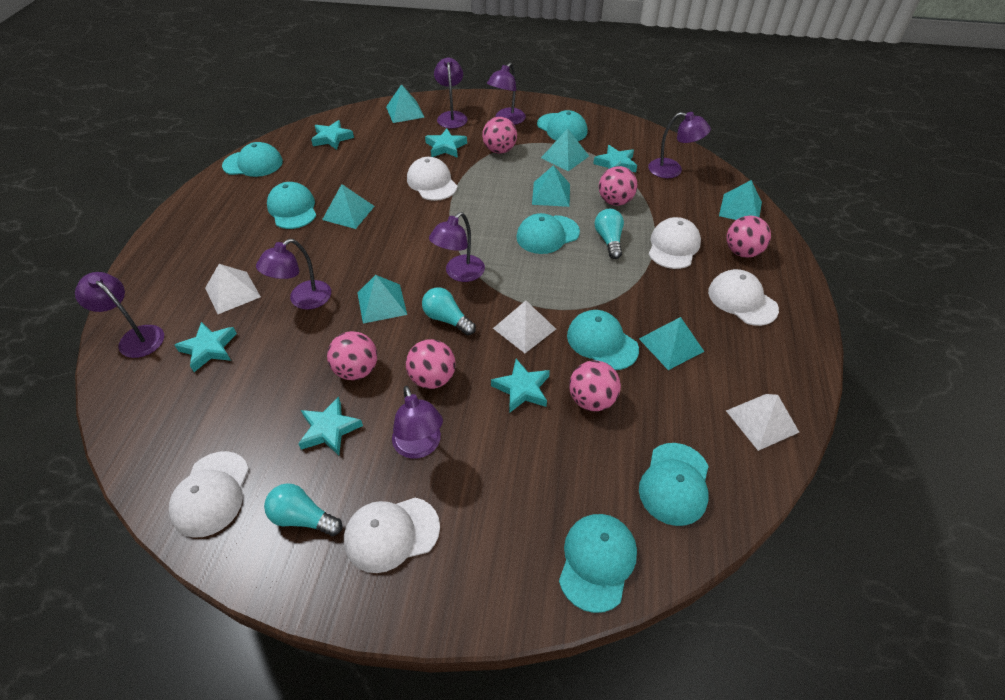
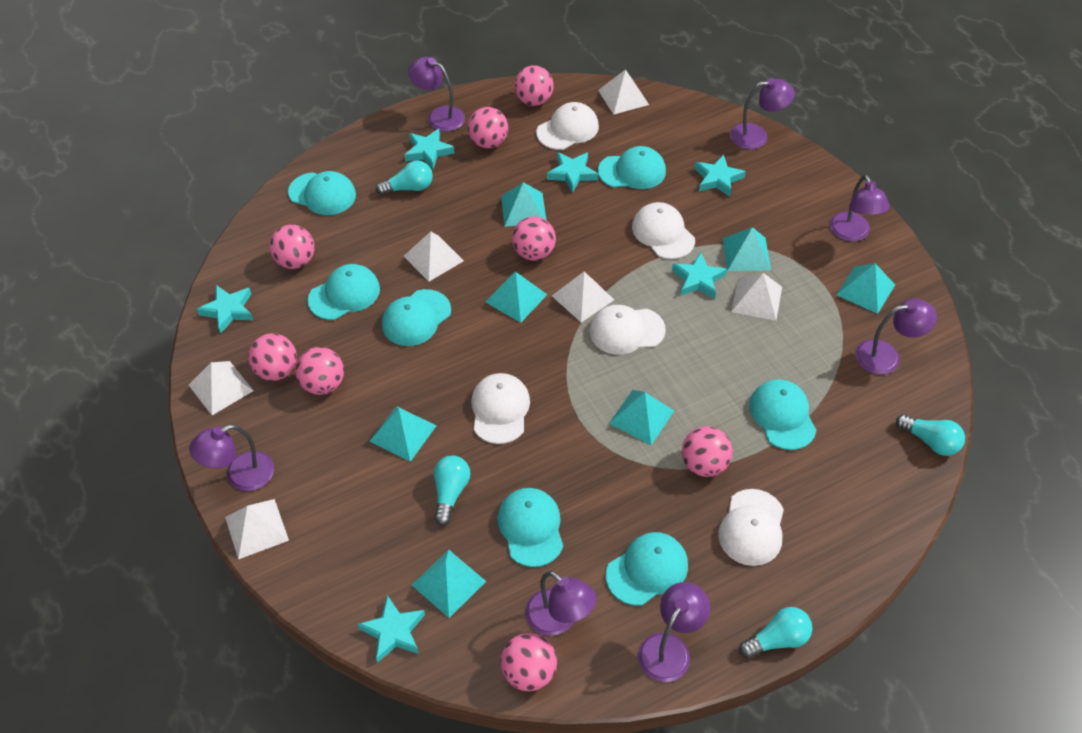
pink ball: 6 -> 8
turquoise light bulb: 3 -> 4
white pyramid: 3 -> 6

